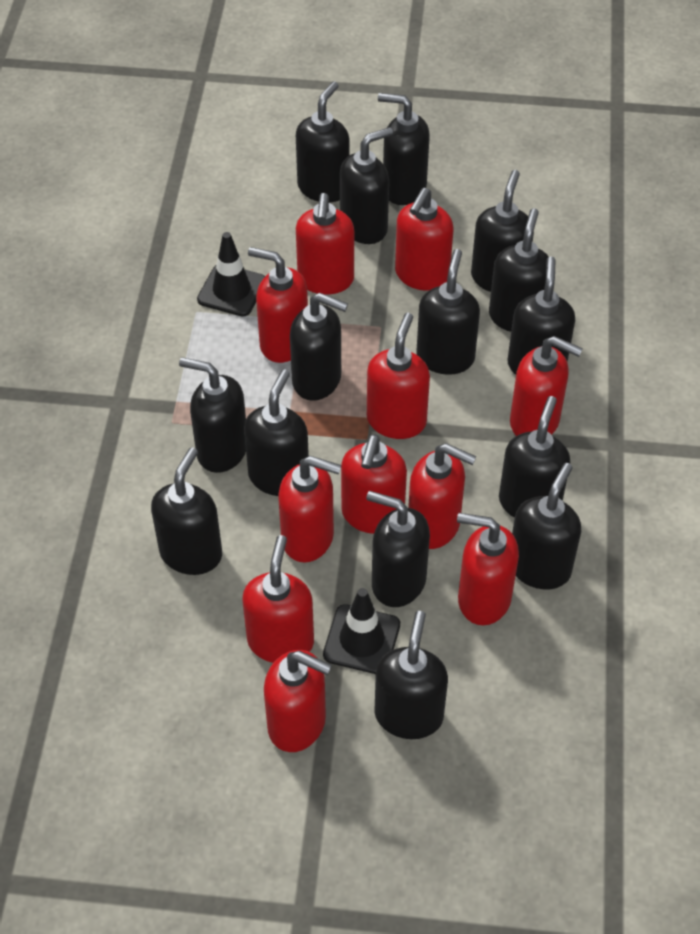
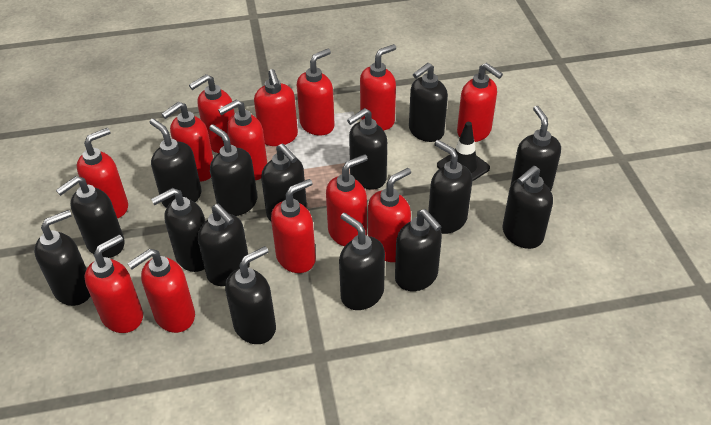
black traffic cone: 2 -> 1
red soap dispenser: 11 -> 13

